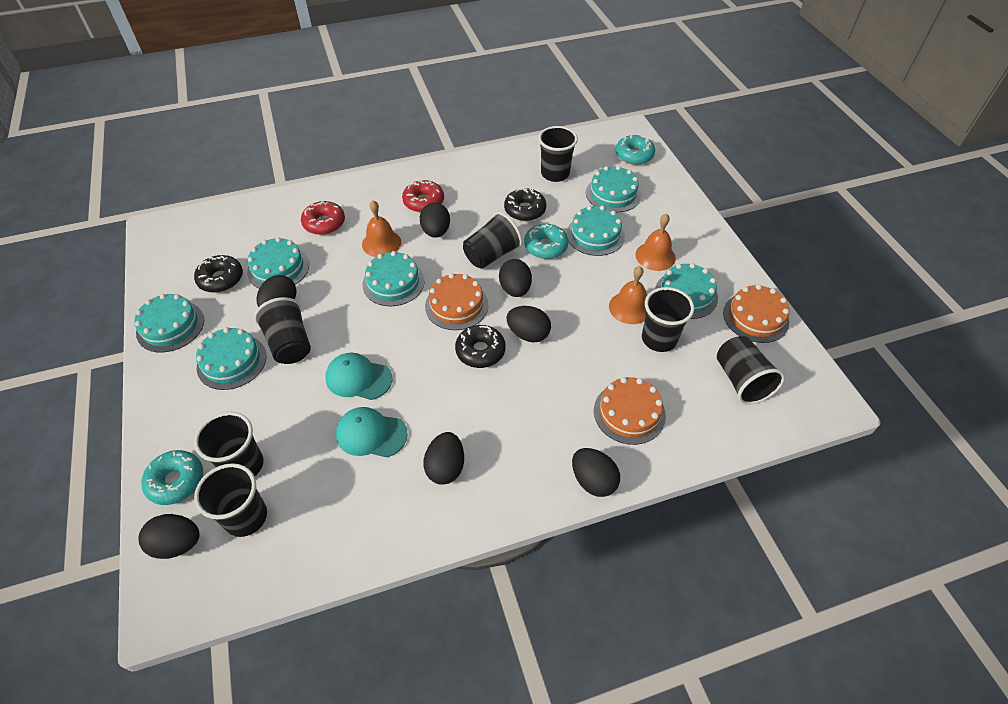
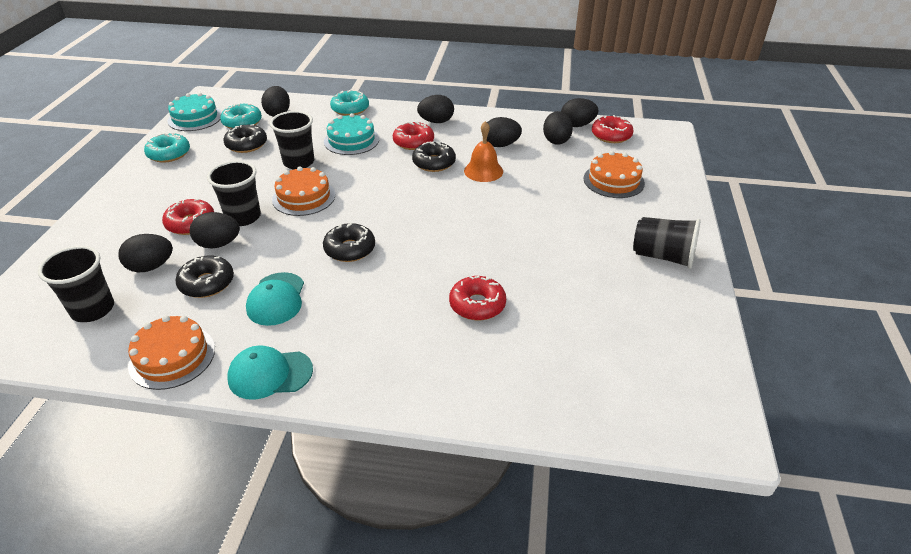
black cup: 7 -> 4
black donut: 3 -> 4
orange bell: 3 -> 1
red donut: 2 -> 4
turquoise cake: 7 -> 2

